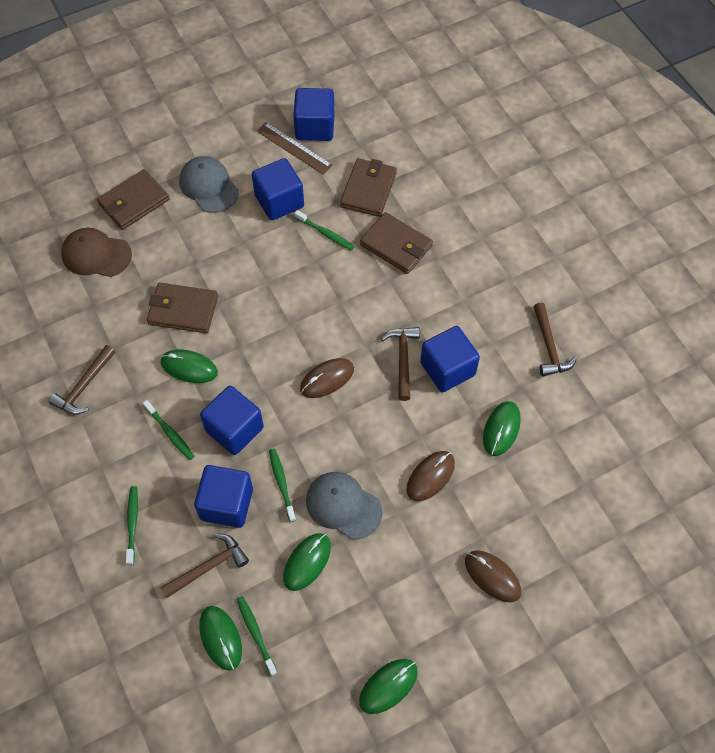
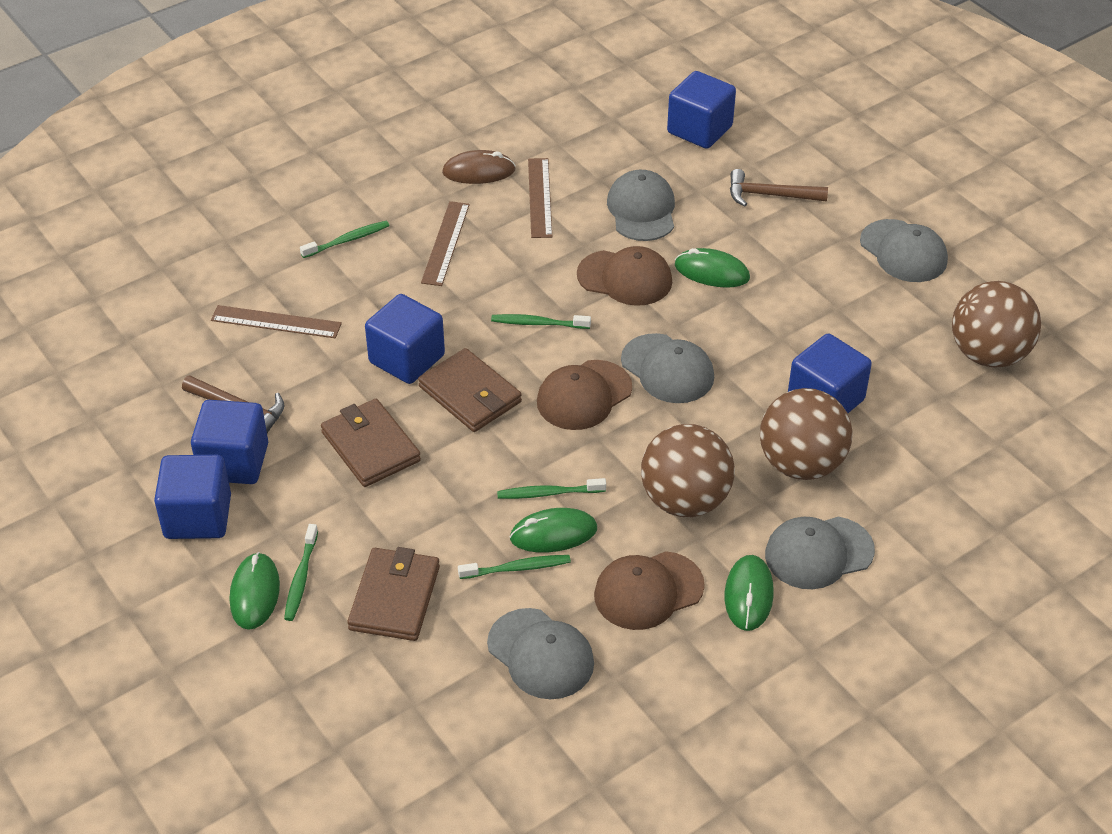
brown ball: 0 -> 3
brown cap: 1 -> 3
brown hammer: 4 -> 2
brown mouse: 3 -> 1
brown ruler: 1 -> 3
brown wallet: 4 -> 3
green mouse: 5 -> 4
grey cap: 2 -> 5

